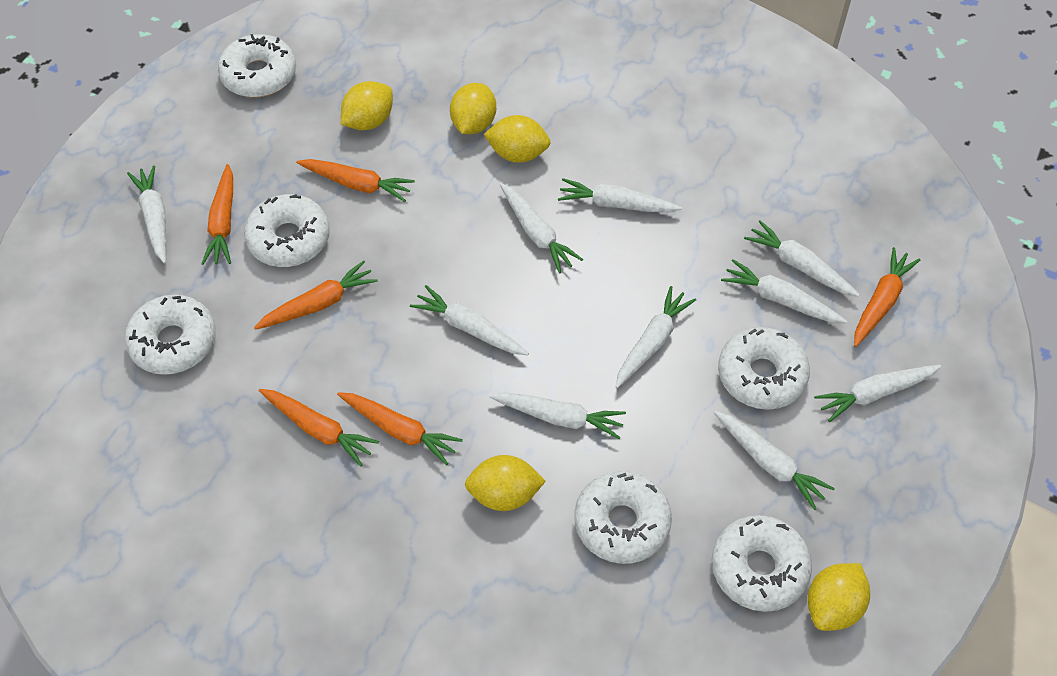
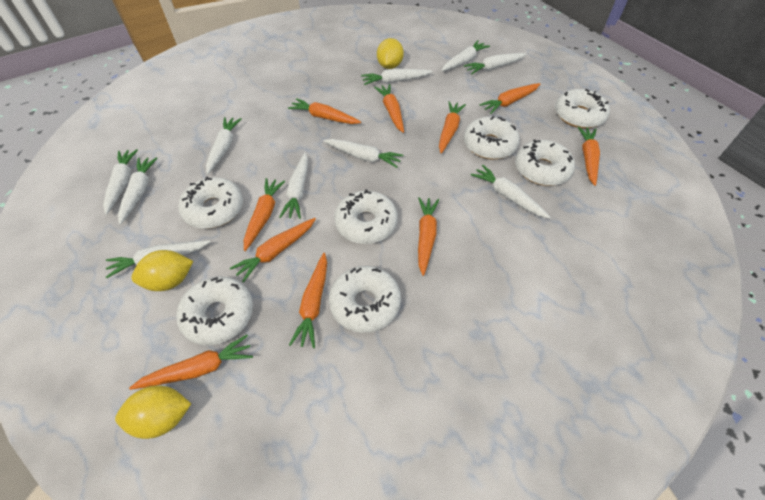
orange carrot: 6 -> 10
white donut: 6 -> 7
yellow lemon: 5 -> 3

